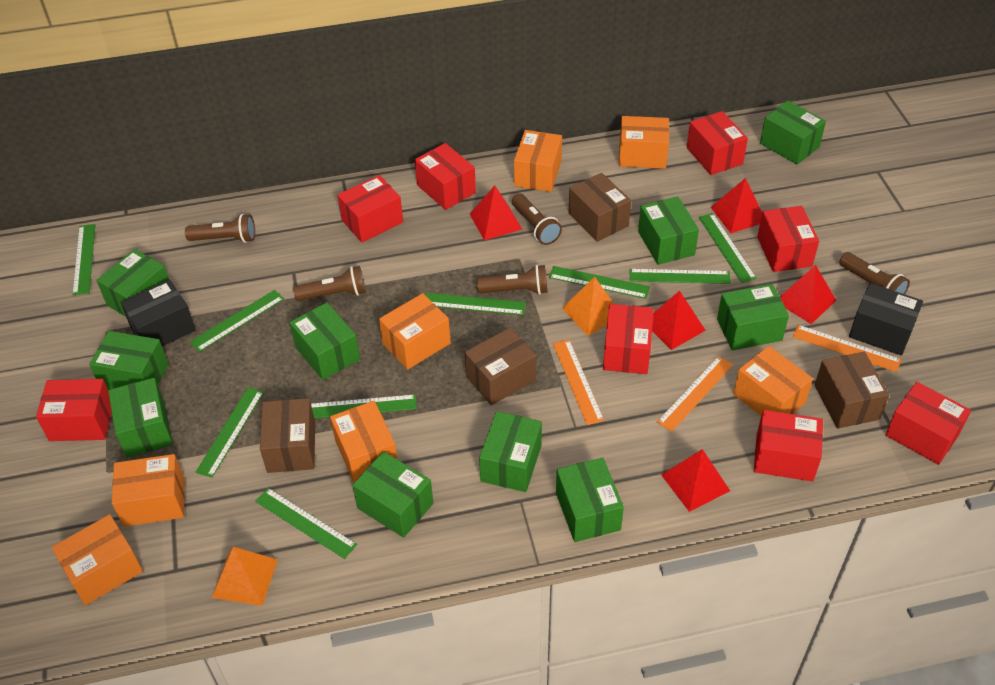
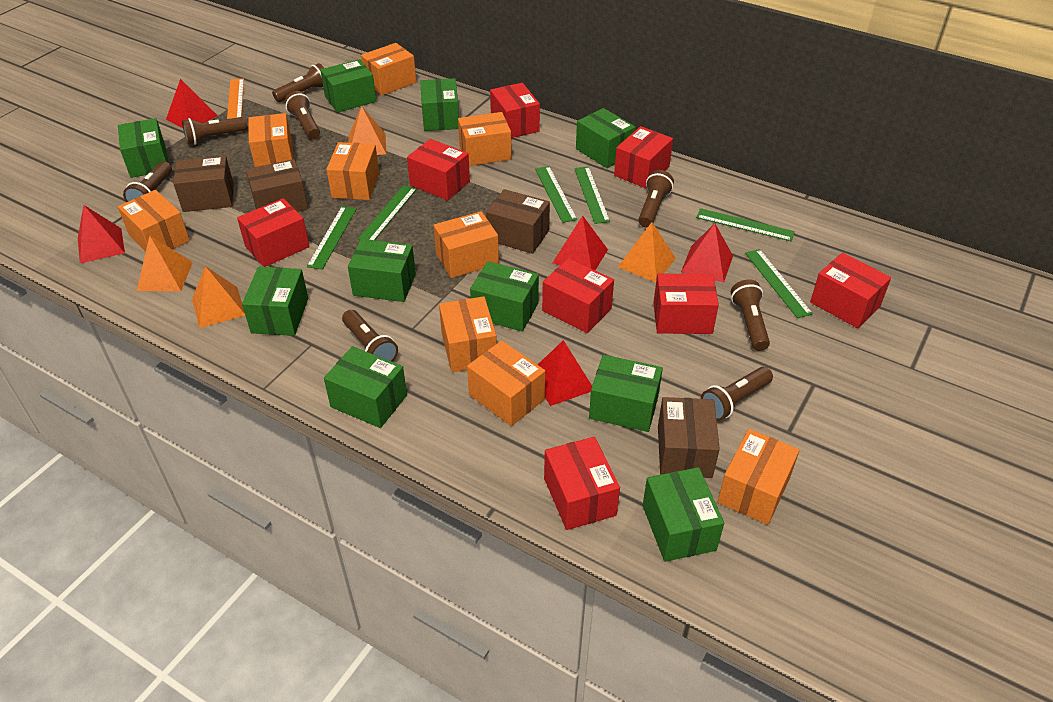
black box: 2 -> 0
brown flashlight: 5 -> 8
green ruler: 9 -> 6
orange box: 7 -> 9
orange pyramid: 2 -> 4
orange ruler: 3 -> 1

